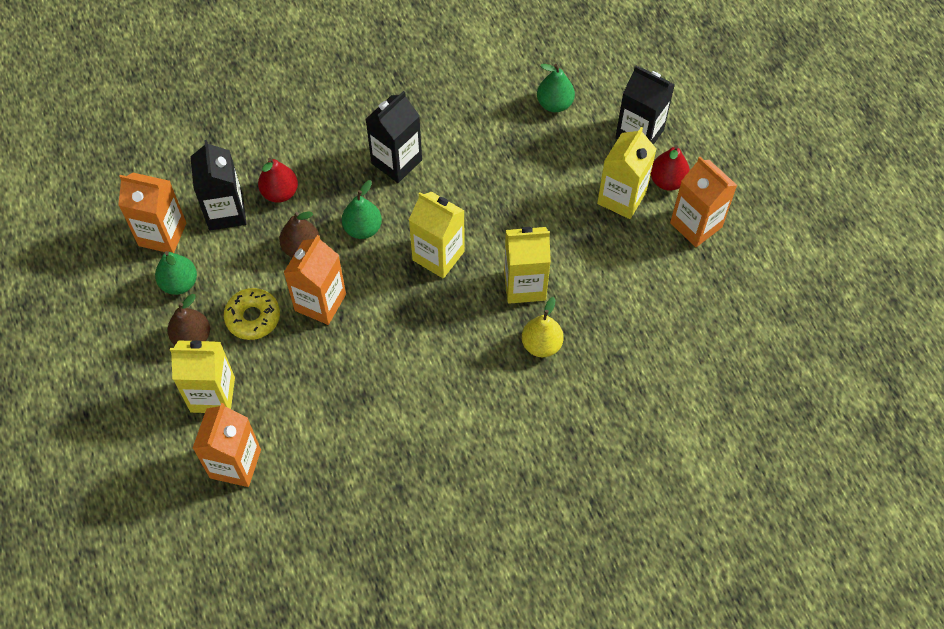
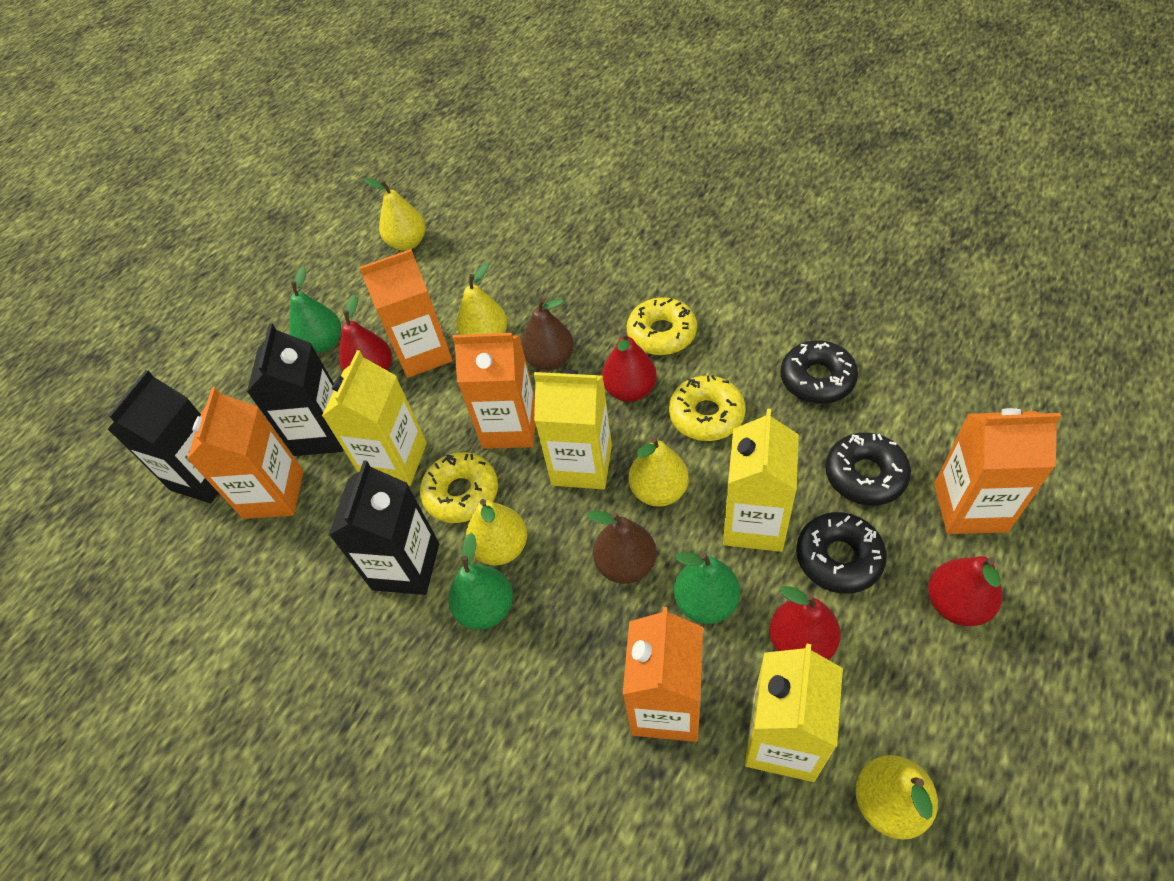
black donut: 0 -> 3
orange carton: 4 -> 5
red pear: 2 -> 4
yellow donut: 1 -> 3
yellow pear: 1 -> 5

